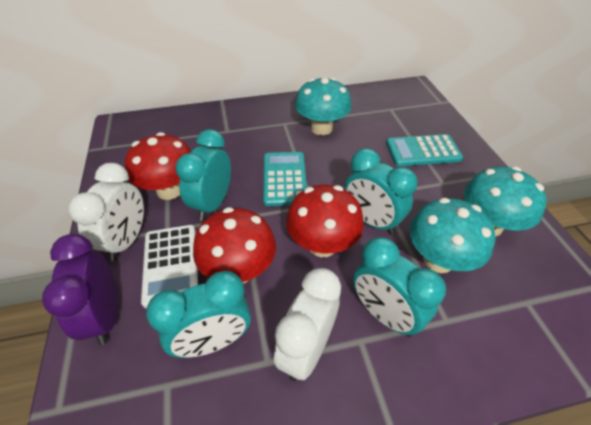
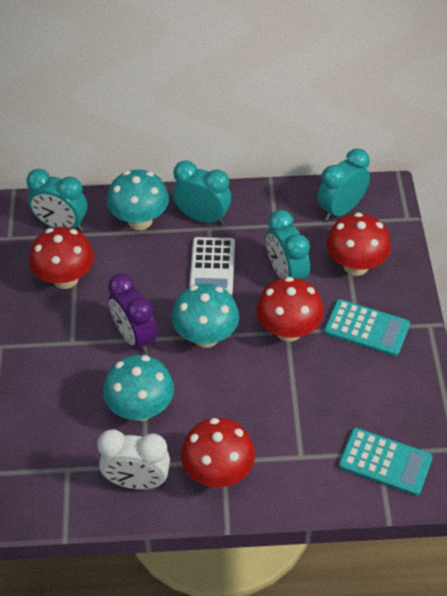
red mushroom: 3 -> 4
white clock: 2 -> 1

